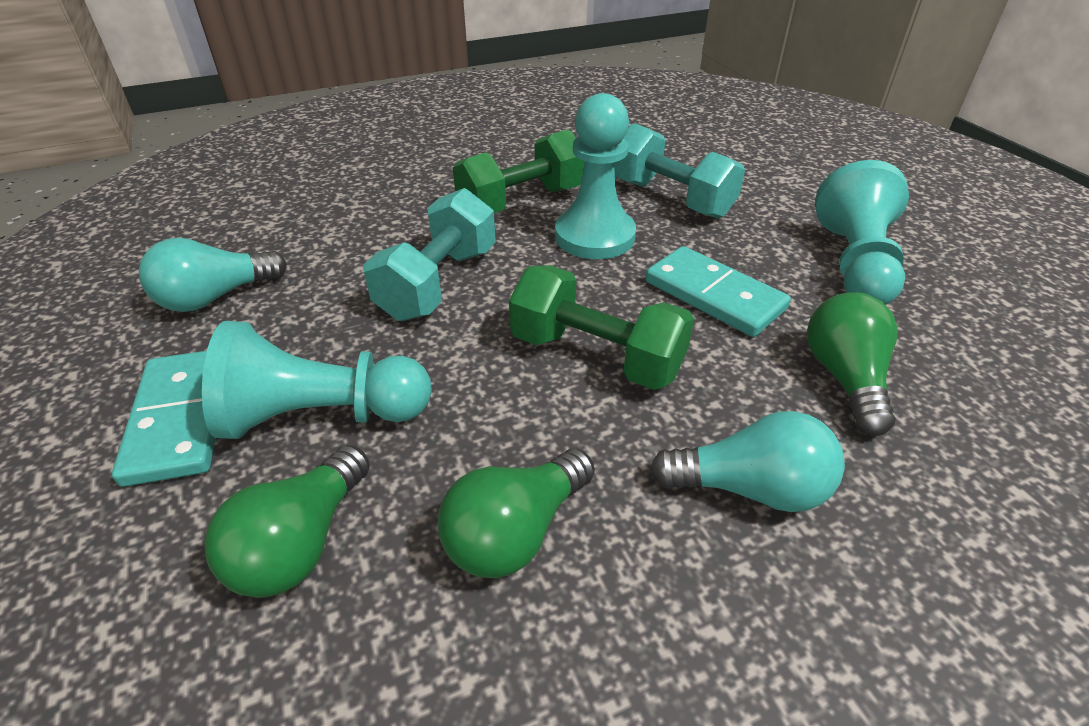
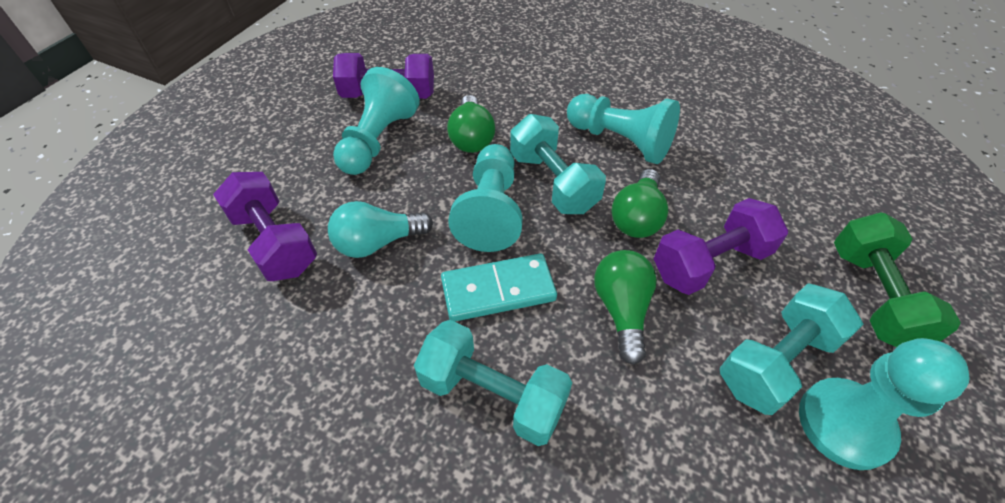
green dumbbell: 2 -> 1
purple dumbbell: 0 -> 3
turquoise domino: 2 -> 1
turquoise dumbbell: 2 -> 3
turquoise light bulb: 2 -> 1
turquoise pawn: 3 -> 4

